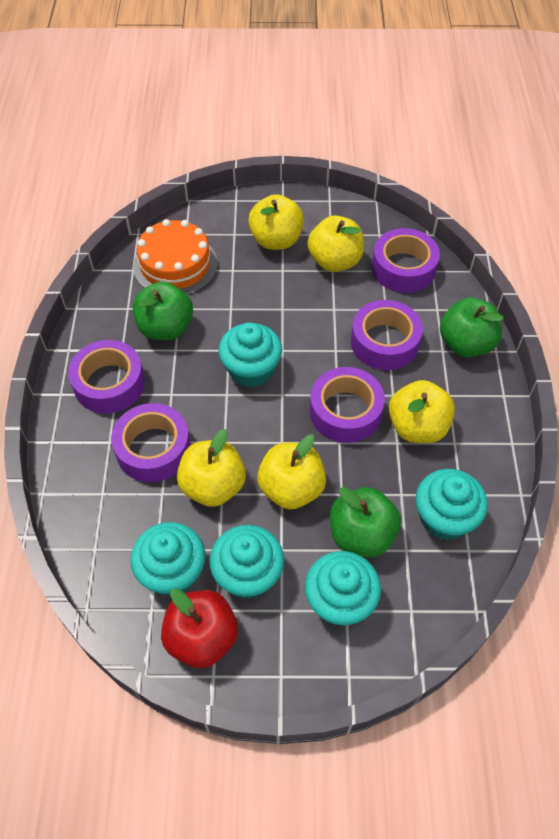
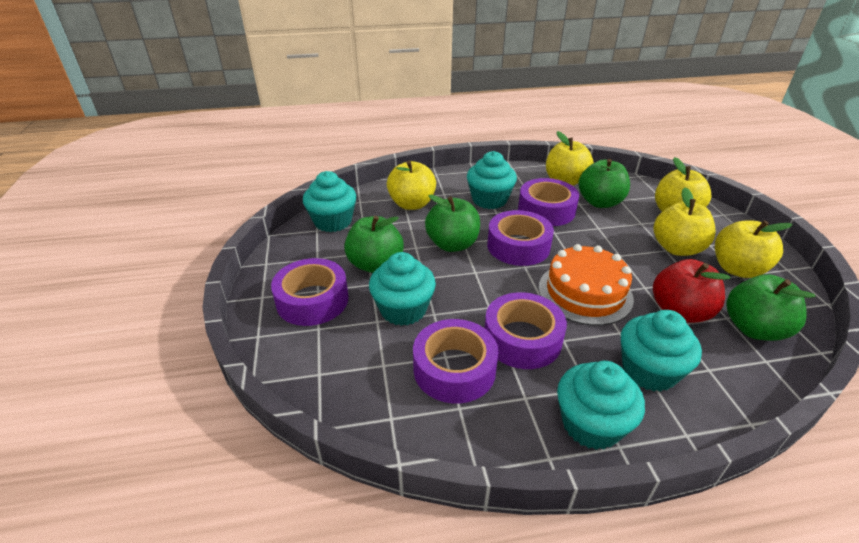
green apple: 3 -> 4

